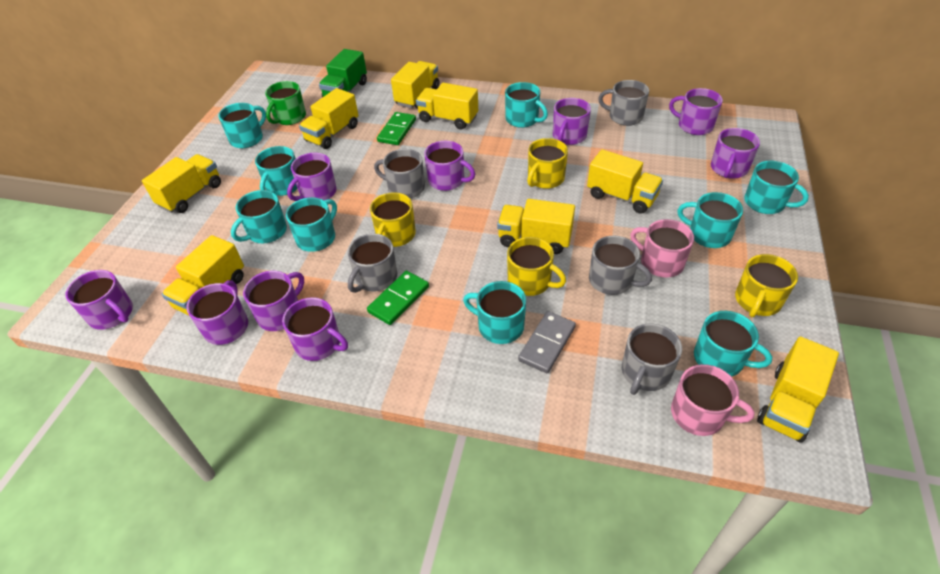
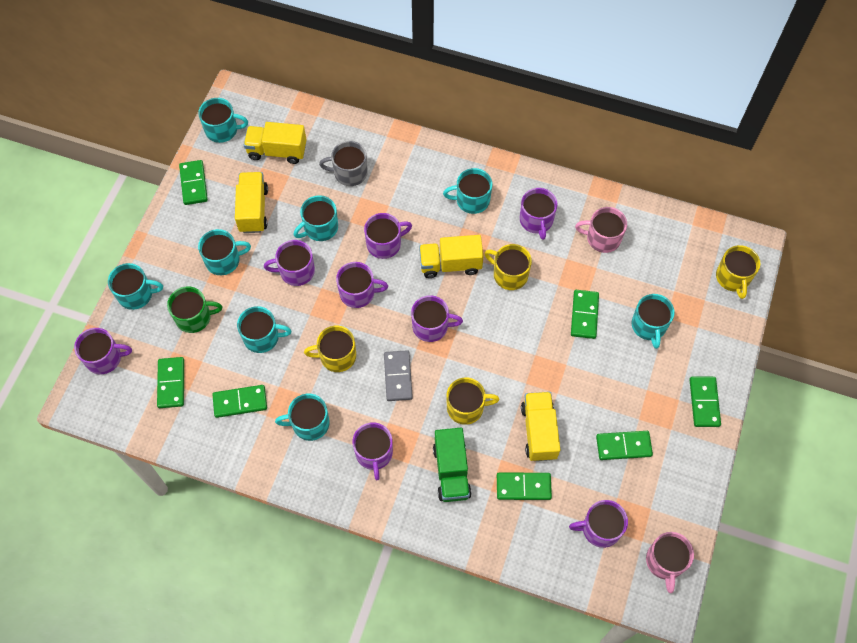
green domino: 2 -> 7
grey mug: 5 -> 1
purple mug: 9 -> 8
turquoise mug: 9 -> 8
yellow truck: 8 -> 4

